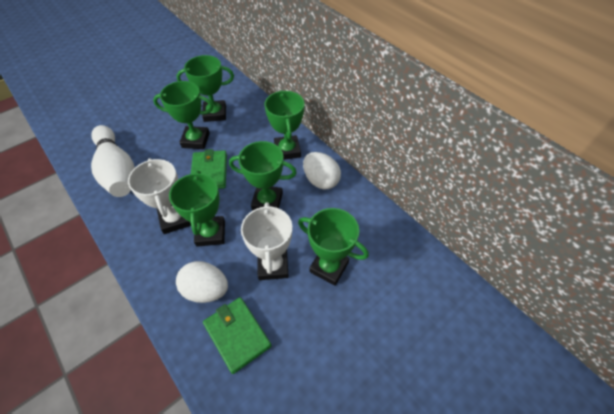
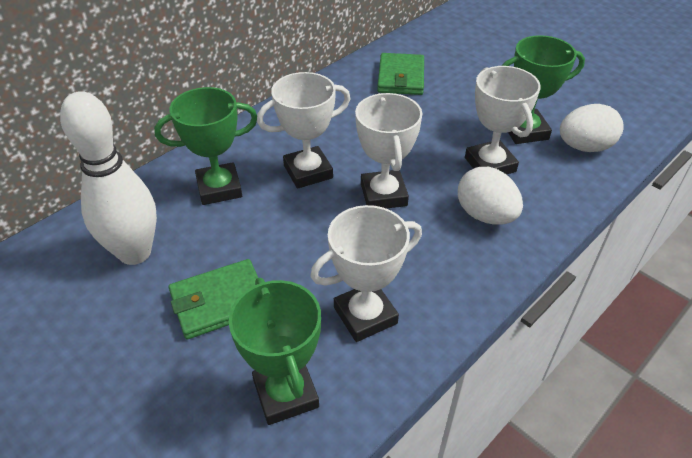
green trophy: 6 -> 3
white trophy: 2 -> 4

